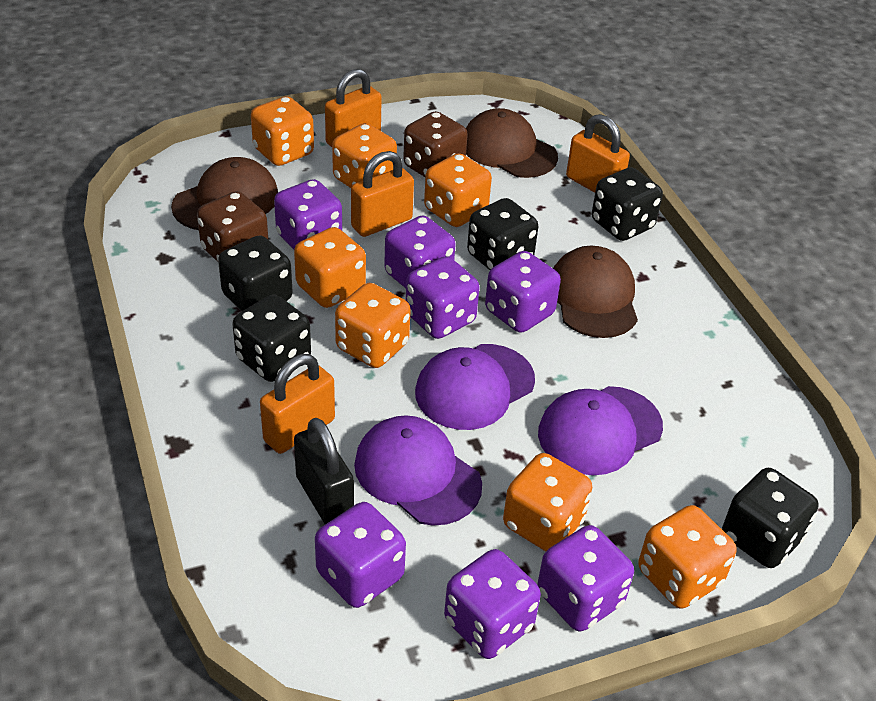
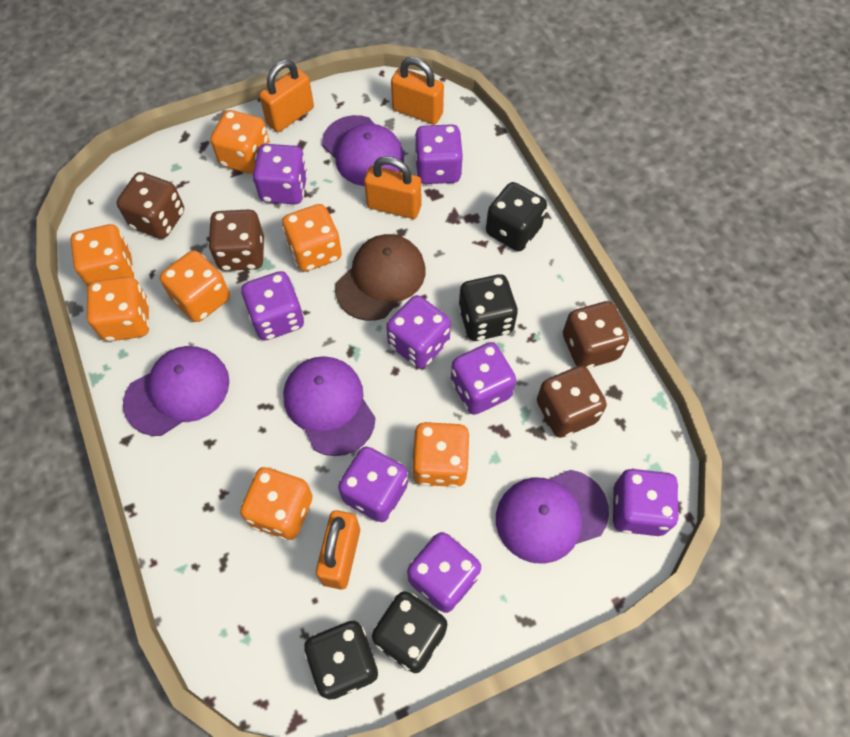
black dice: 5 -> 4
black padlock: 1 -> 0
brown cap: 3 -> 1
brown dice: 2 -> 4
purple cap: 3 -> 4
purple dice: 7 -> 8

